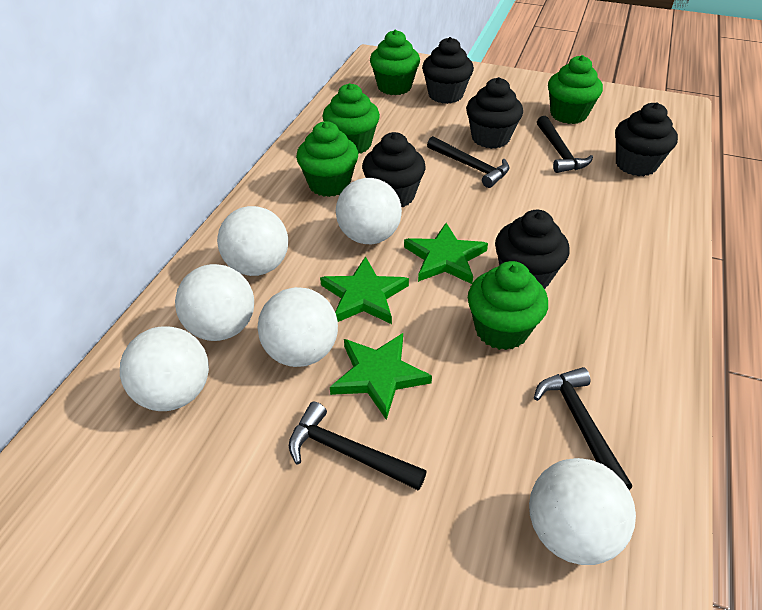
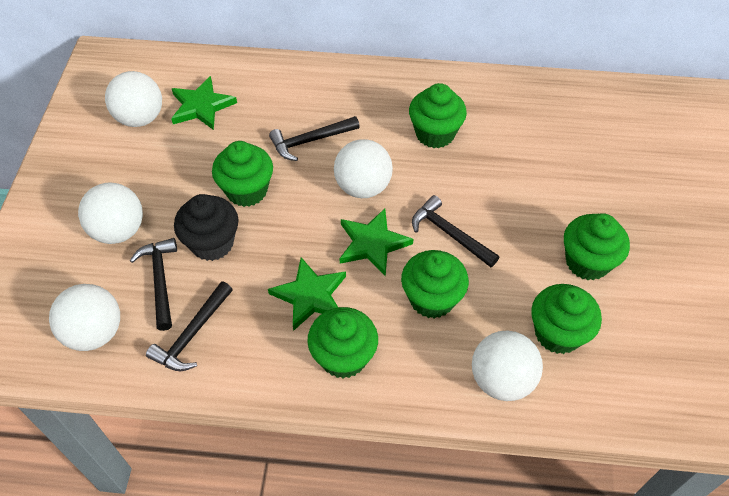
black cupcake: 5 -> 1
green cupcake: 5 -> 6
white ball: 6 -> 5

